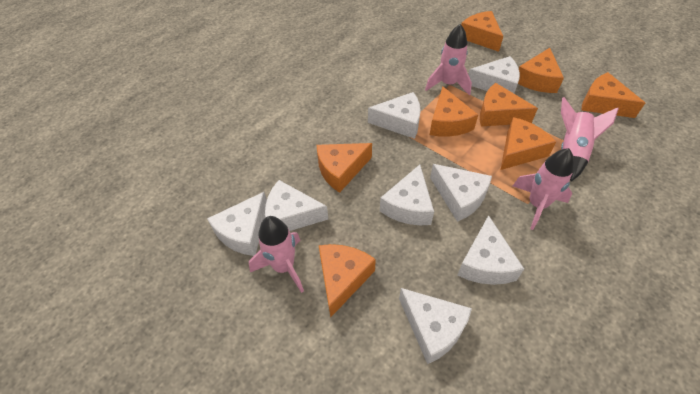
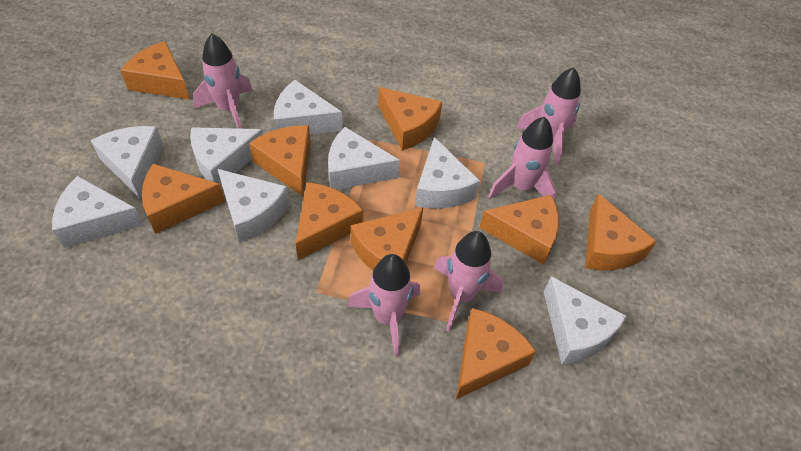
orange cheese: 8 -> 9
pink rocket: 4 -> 5

